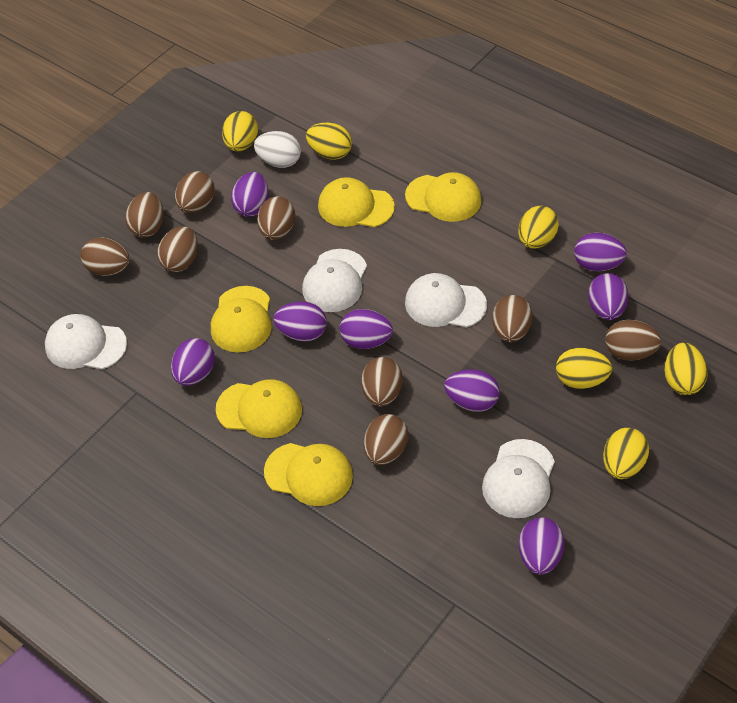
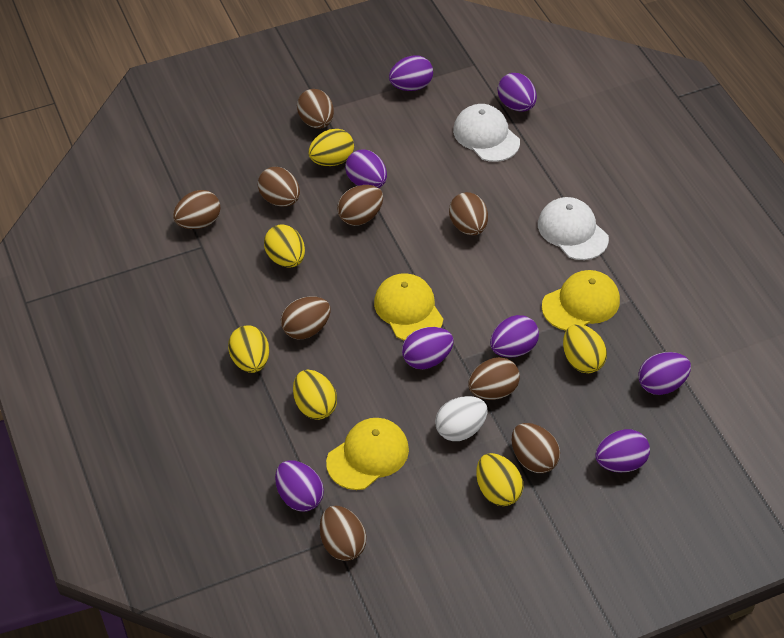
white cap: 4 -> 2
yellow cap: 5 -> 3

